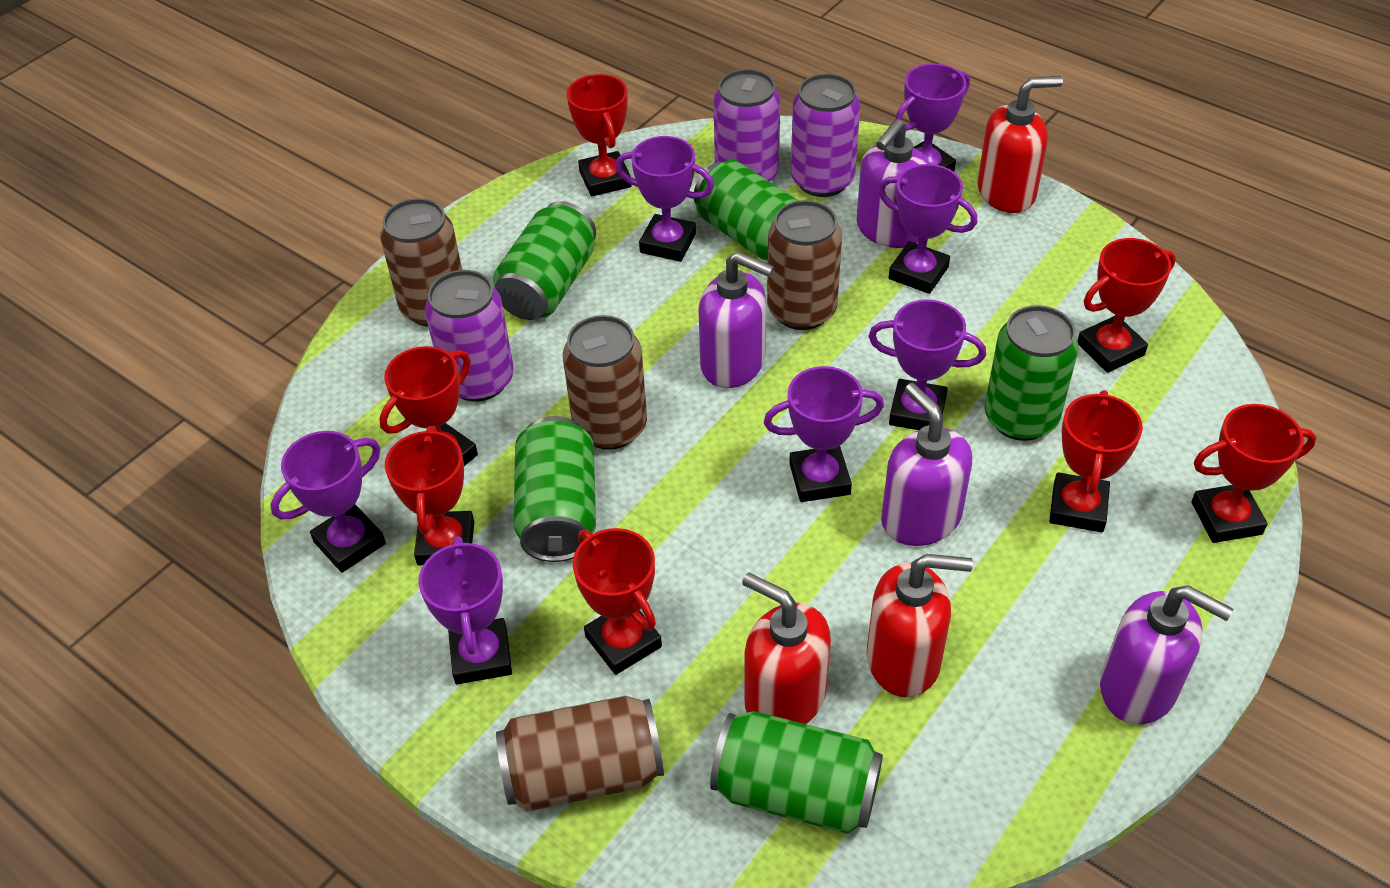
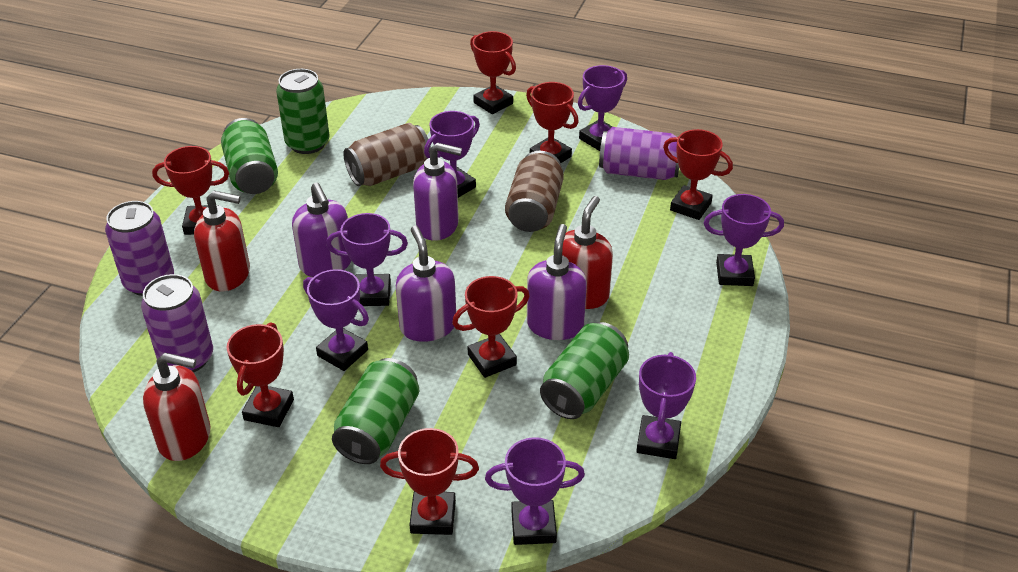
brown can: 4 -> 2
green can: 5 -> 4

